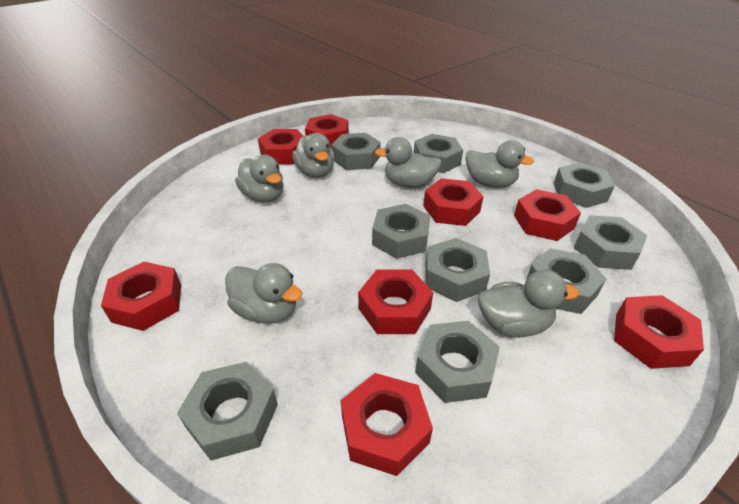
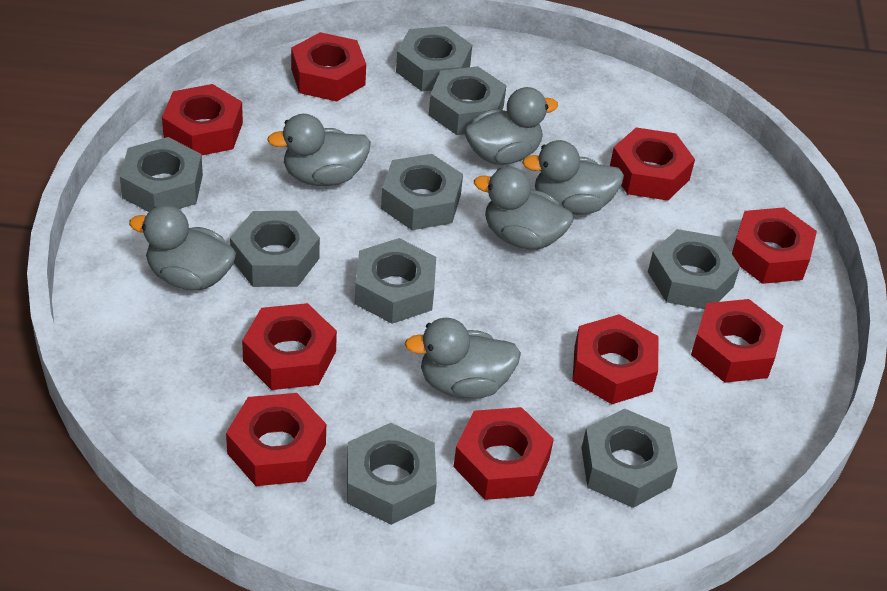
red nut: 8 -> 9

